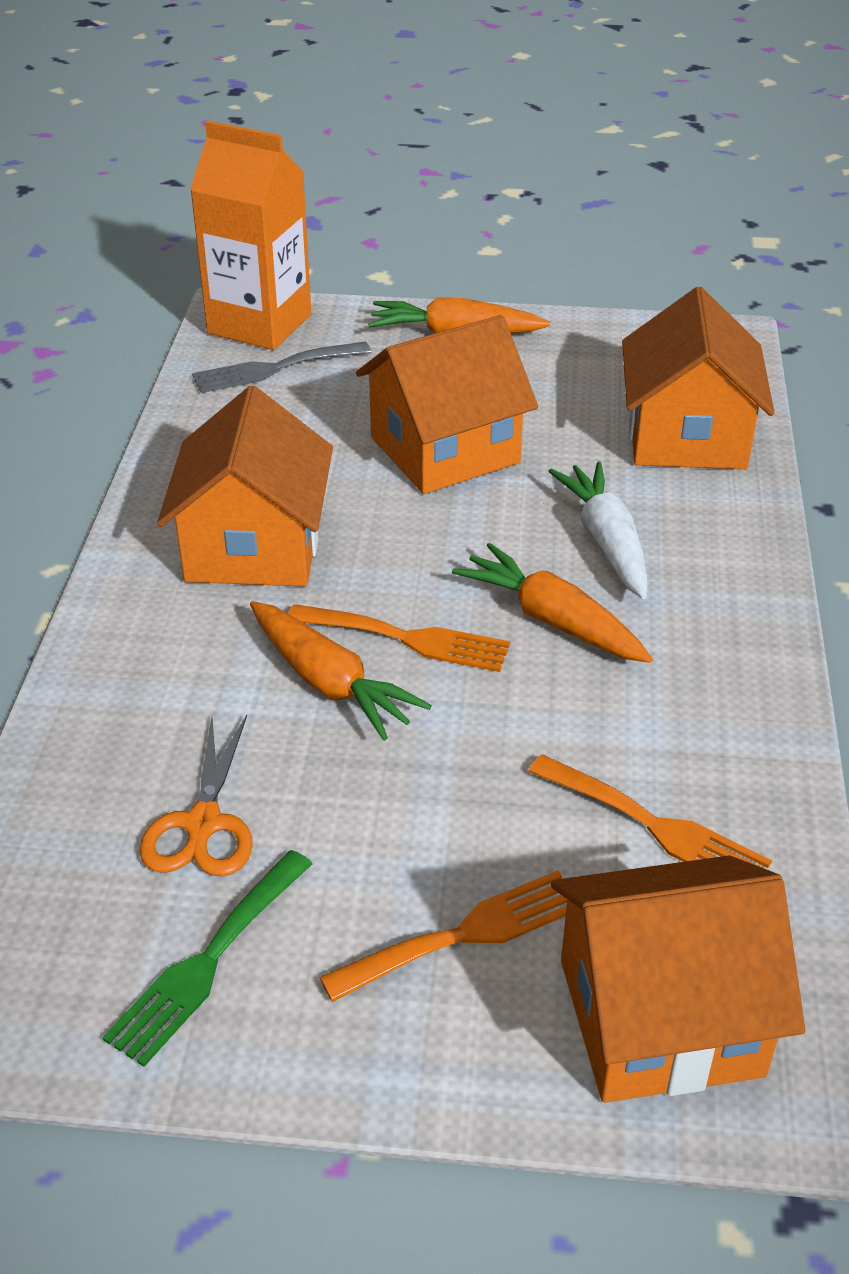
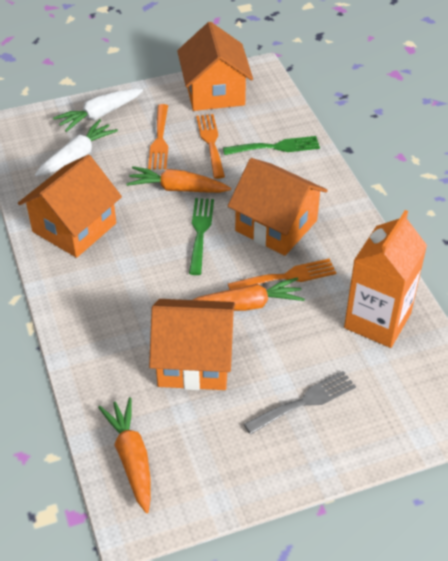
green fork: 1 -> 2
orange scissors: 1 -> 0
white carrot: 1 -> 2

